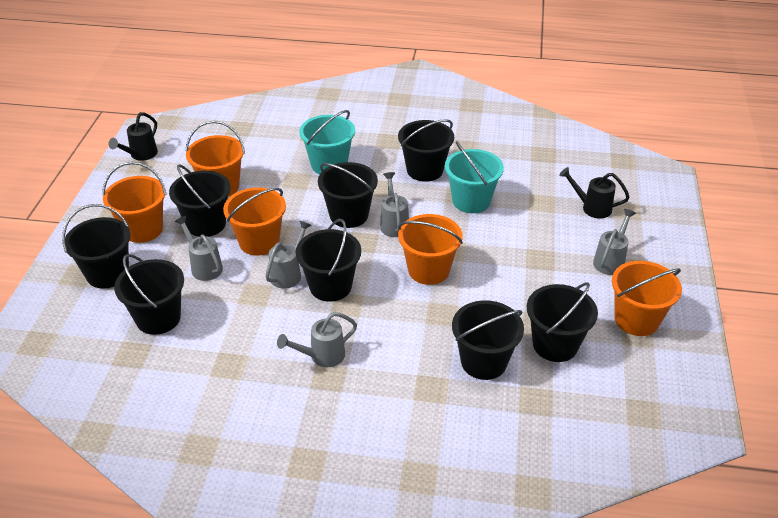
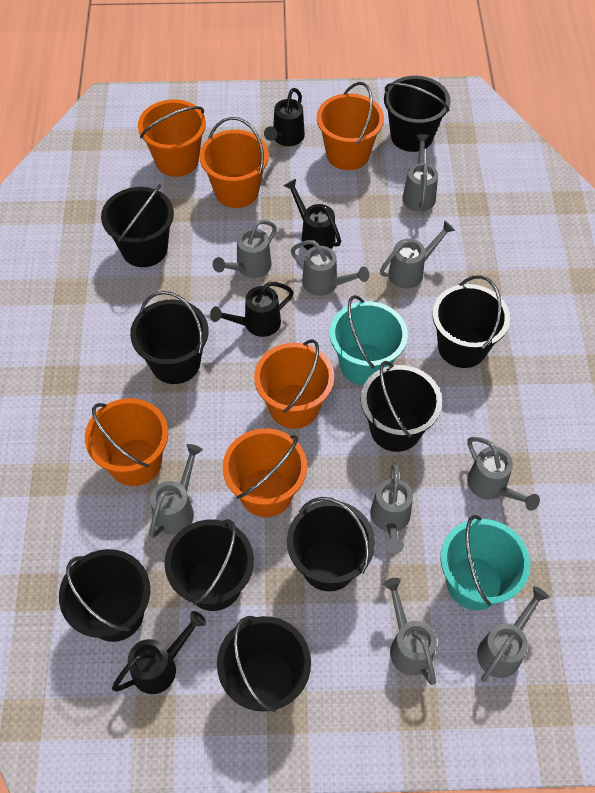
black bucket: 8 -> 9
black watering can: 2 -> 4
grey watering can: 5 -> 9
orange bucket: 5 -> 6

